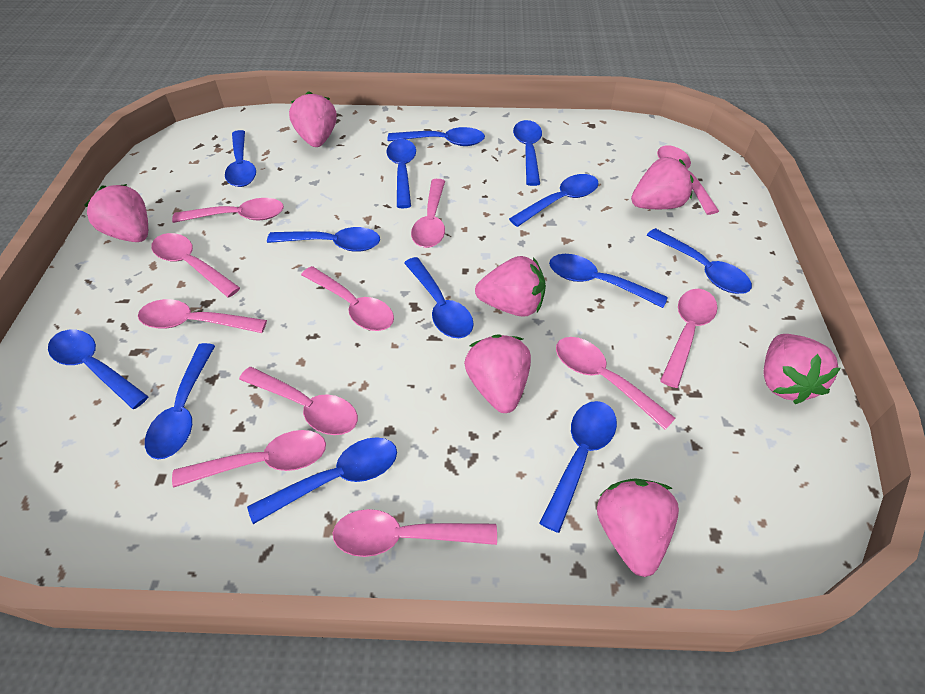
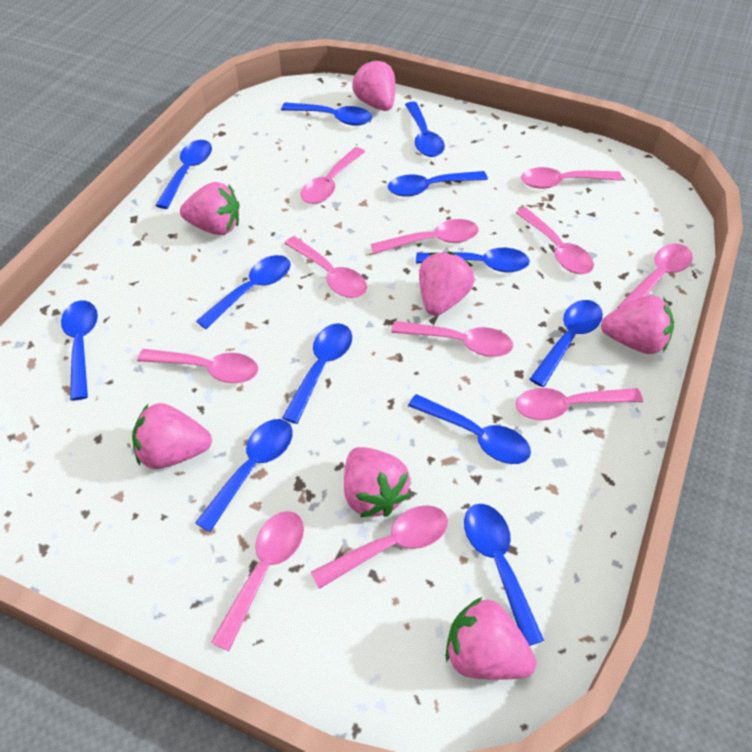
blue spoon: 13 -> 12

